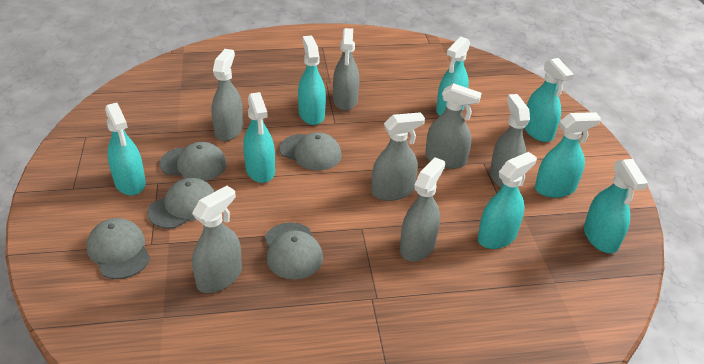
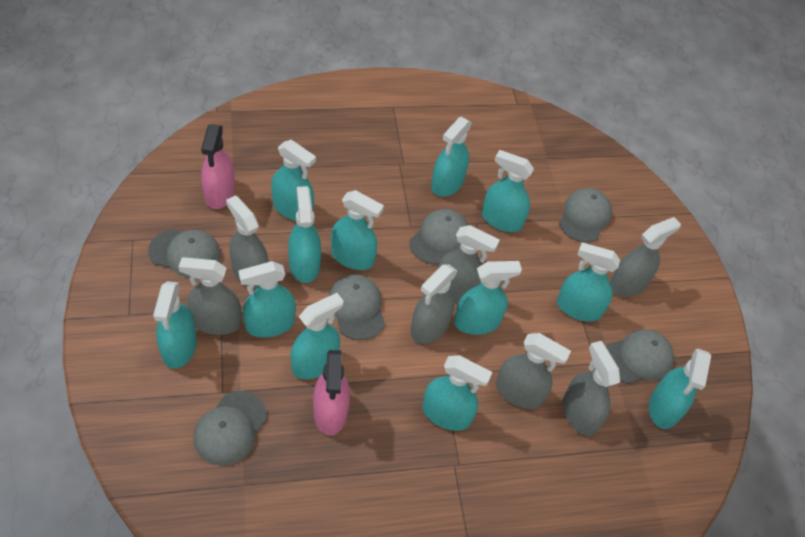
grey cap: 5 -> 6
pink spray bottle: 0 -> 2
turquoise spray bottle: 8 -> 12

